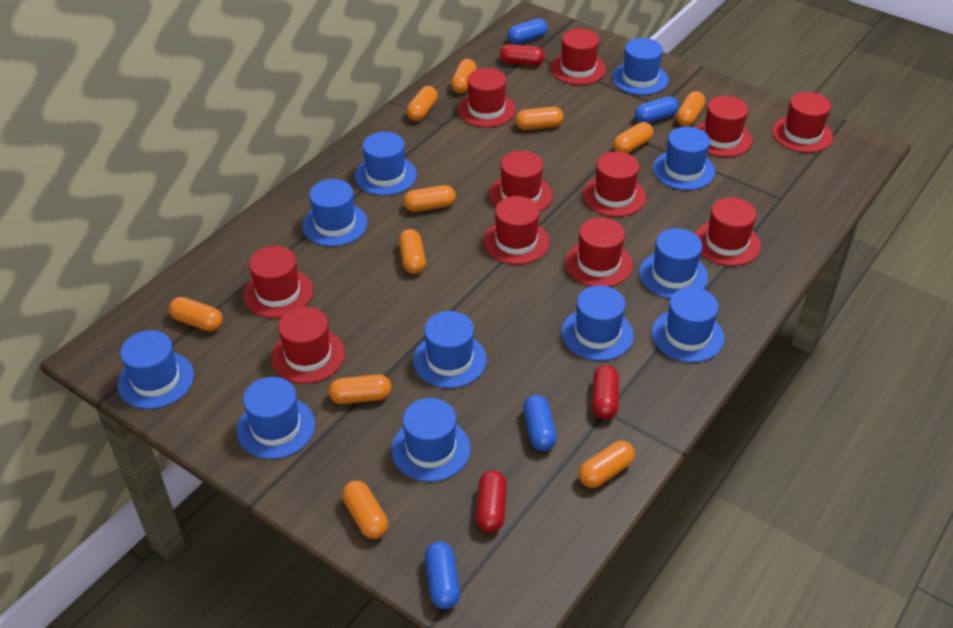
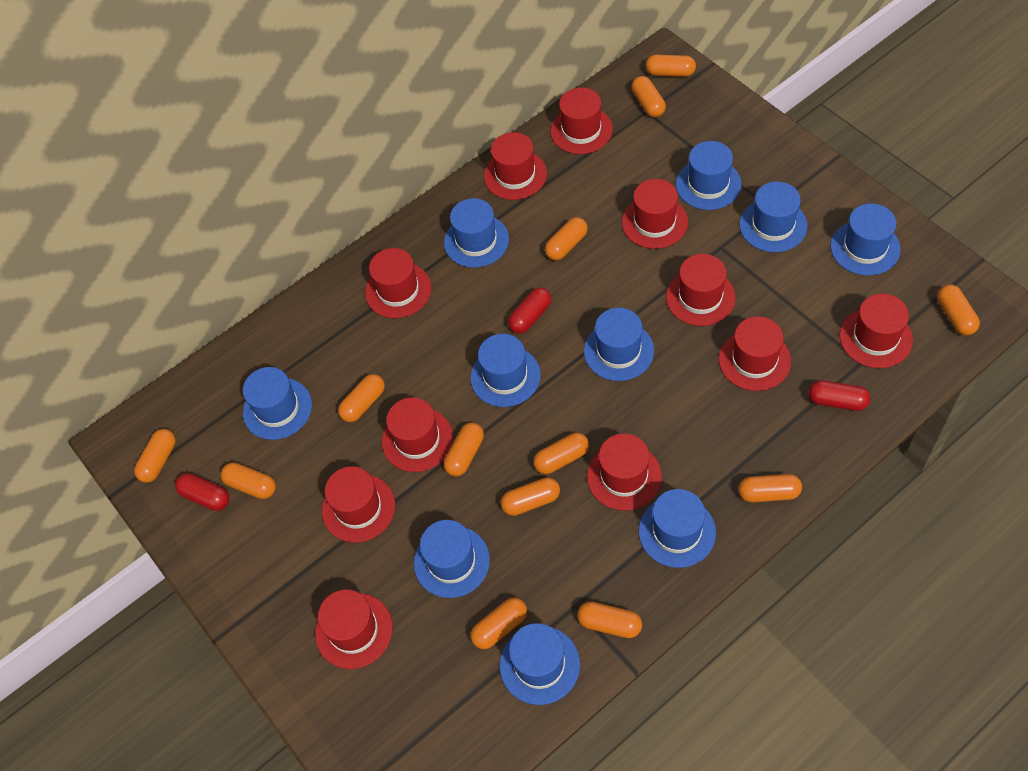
blue capsule: 4 -> 0
blue hat: 11 -> 10
orange capsule: 11 -> 13

